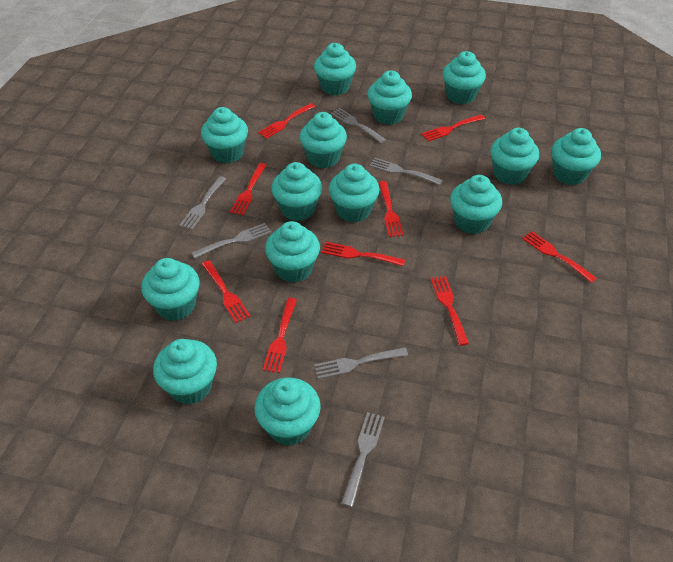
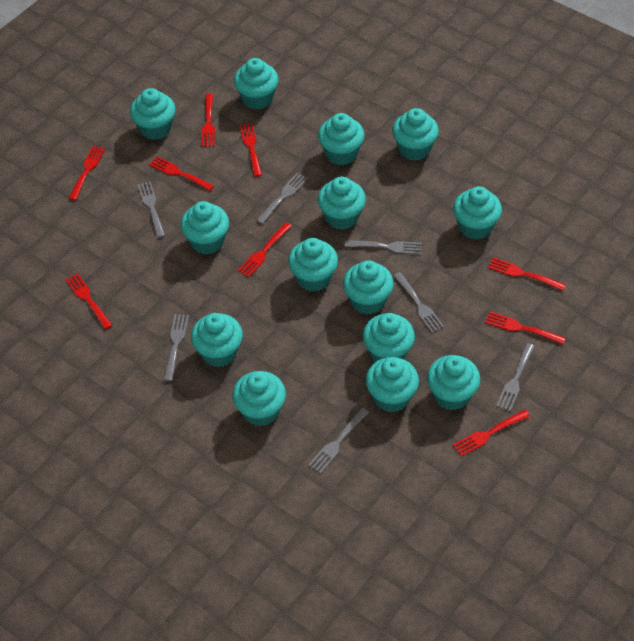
grey fork: 6 -> 7

